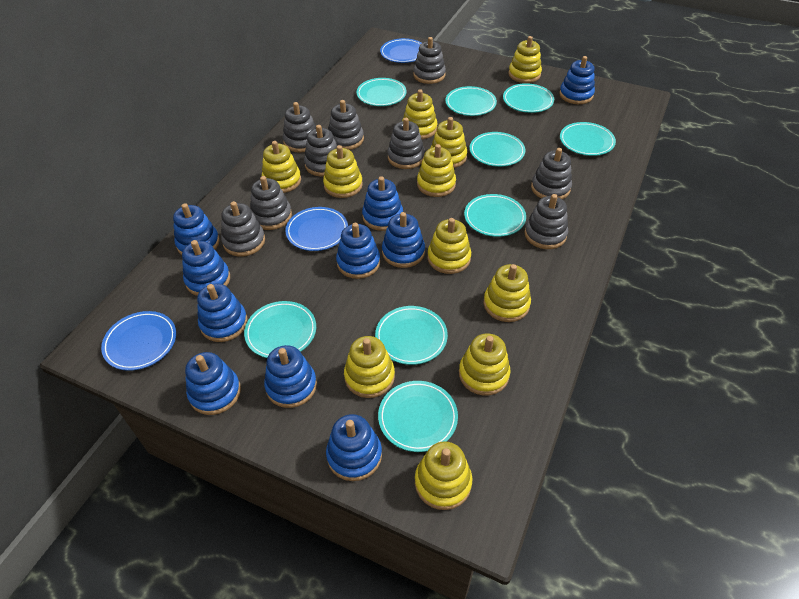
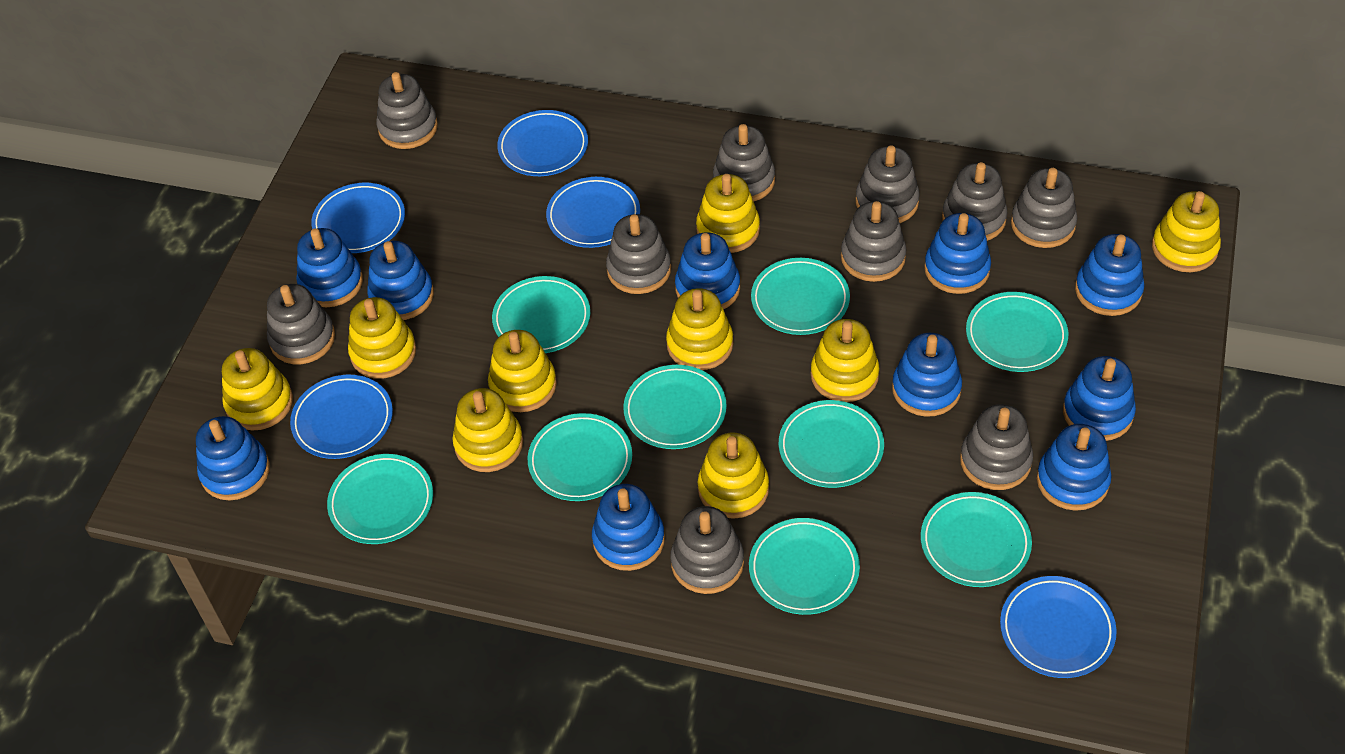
blue plate: 3 -> 5
grey stacking toy: 9 -> 10
yellow stacking toy: 11 -> 9

